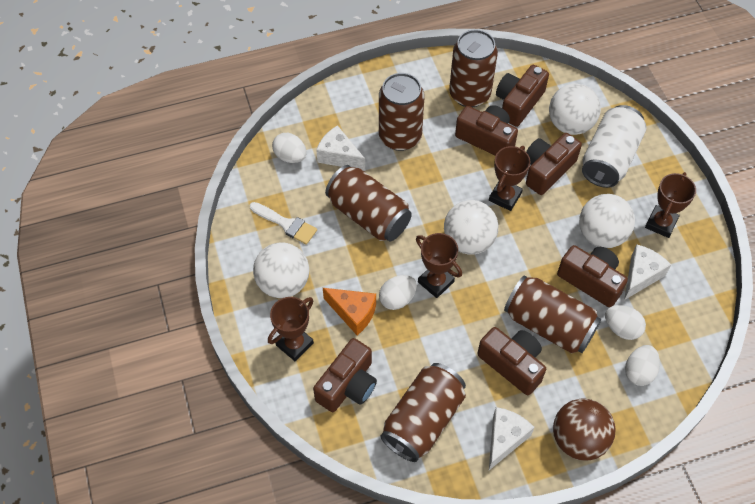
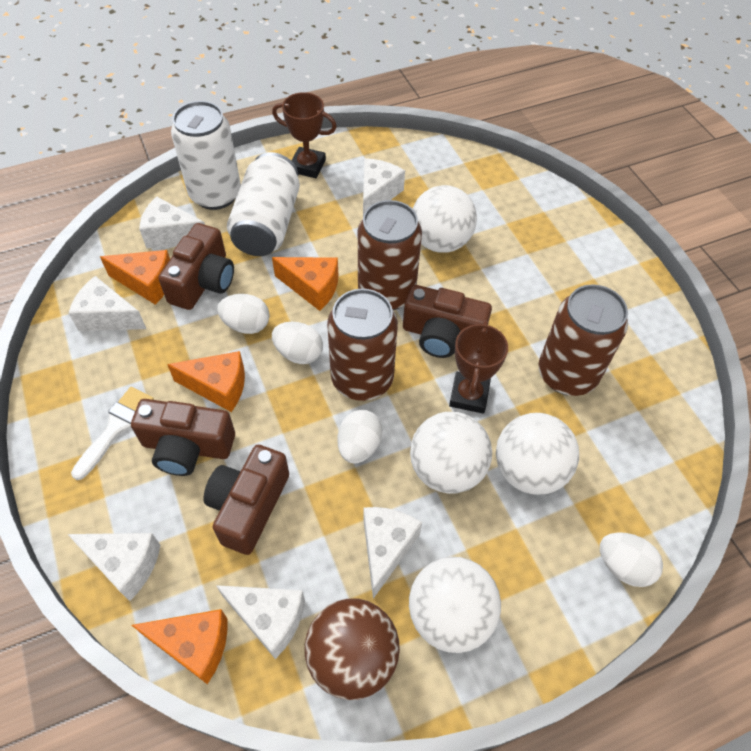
brown camera: 6 -> 4
brown can: 5 -> 3
brown trophy: 4 -> 2
orange cheese: 1 -> 4
white can: 1 -> 2
white cheese: 3 -> 6

